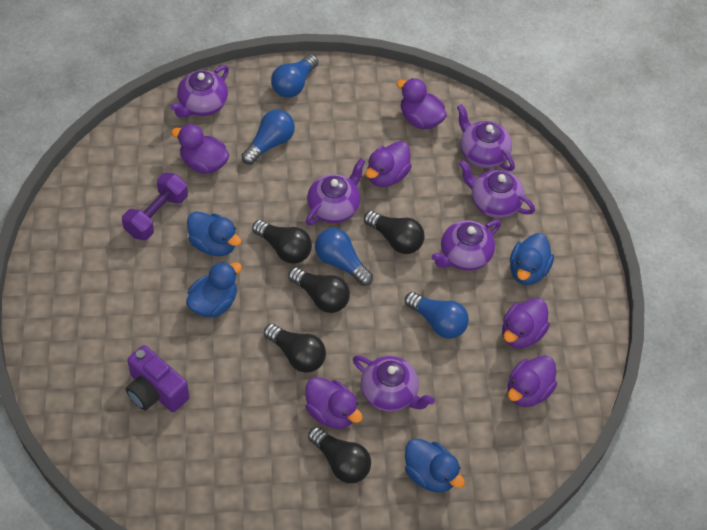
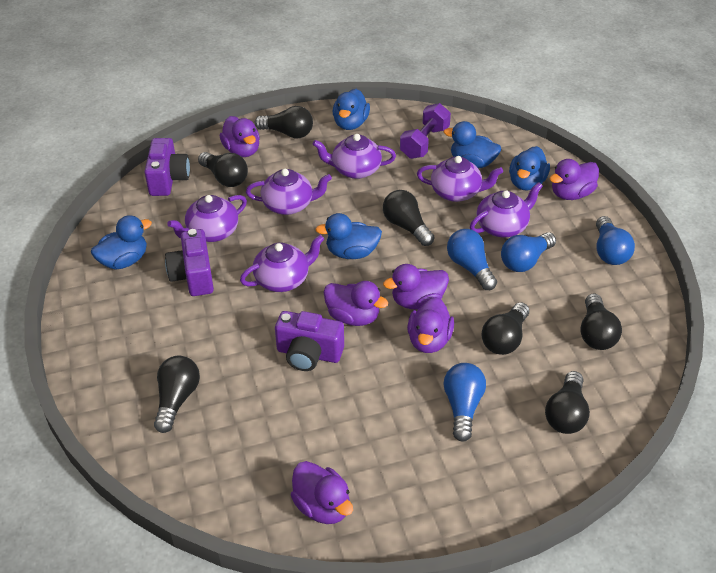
black light bulb: 5 -> 7
blue duck: 4 -> 5
purple camera: 1 -> 3

